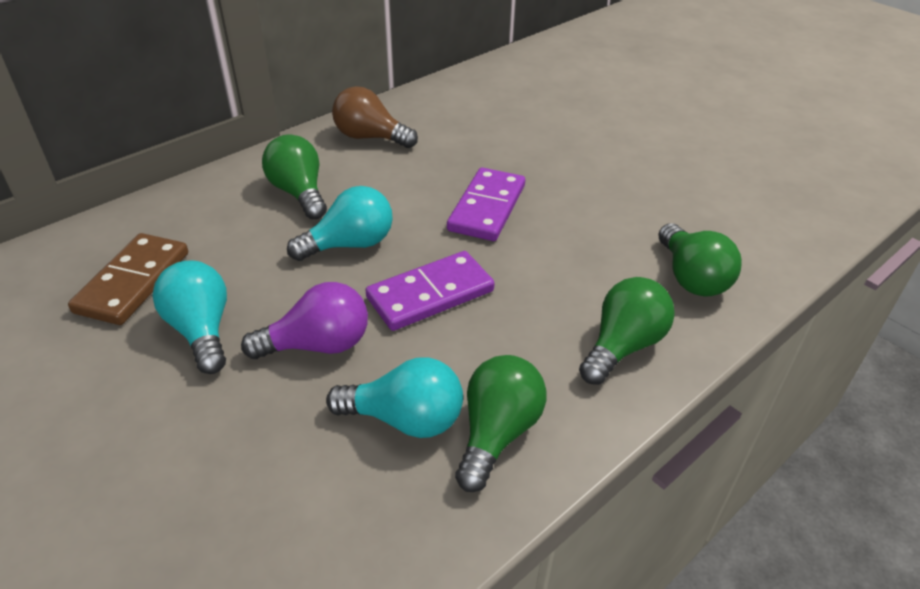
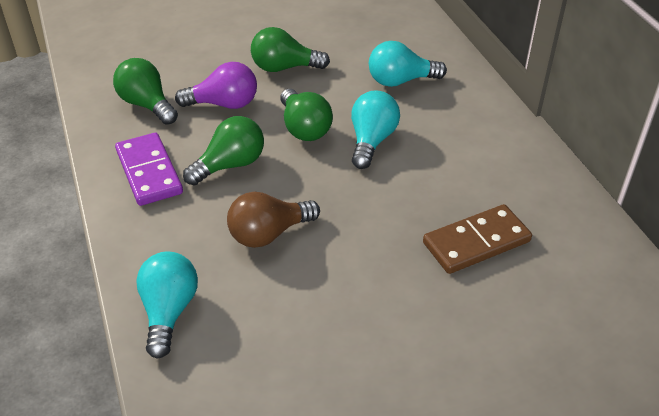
purple domino: 2 -> 1

